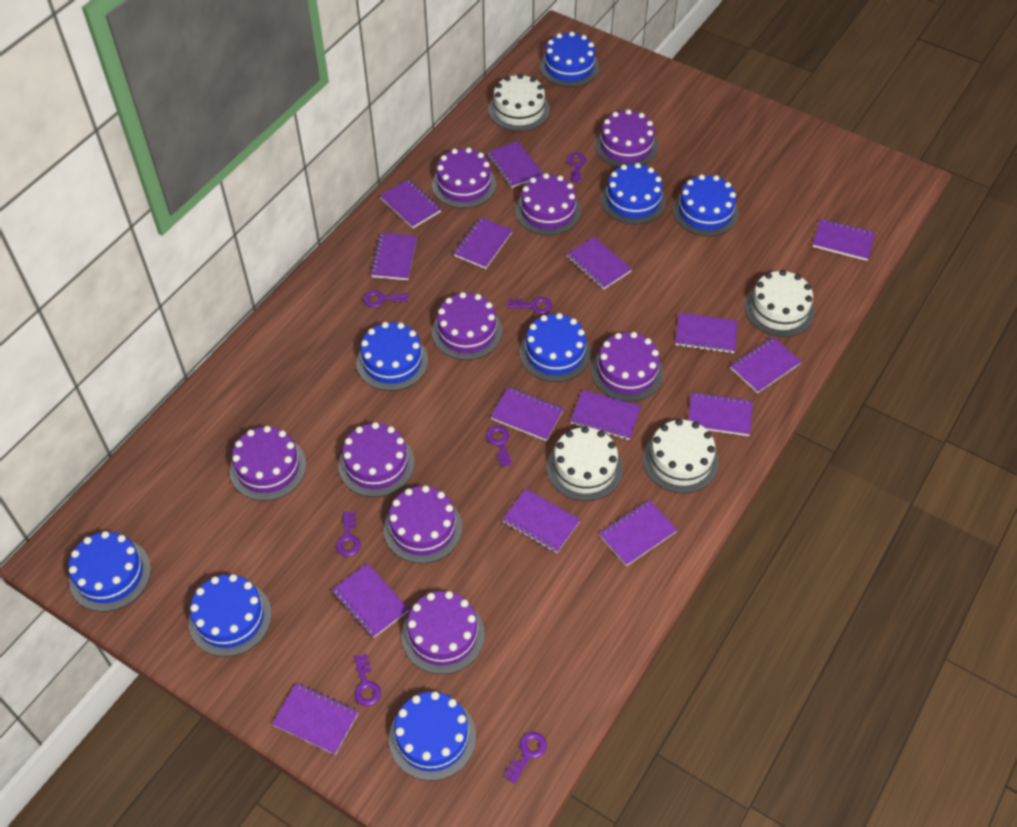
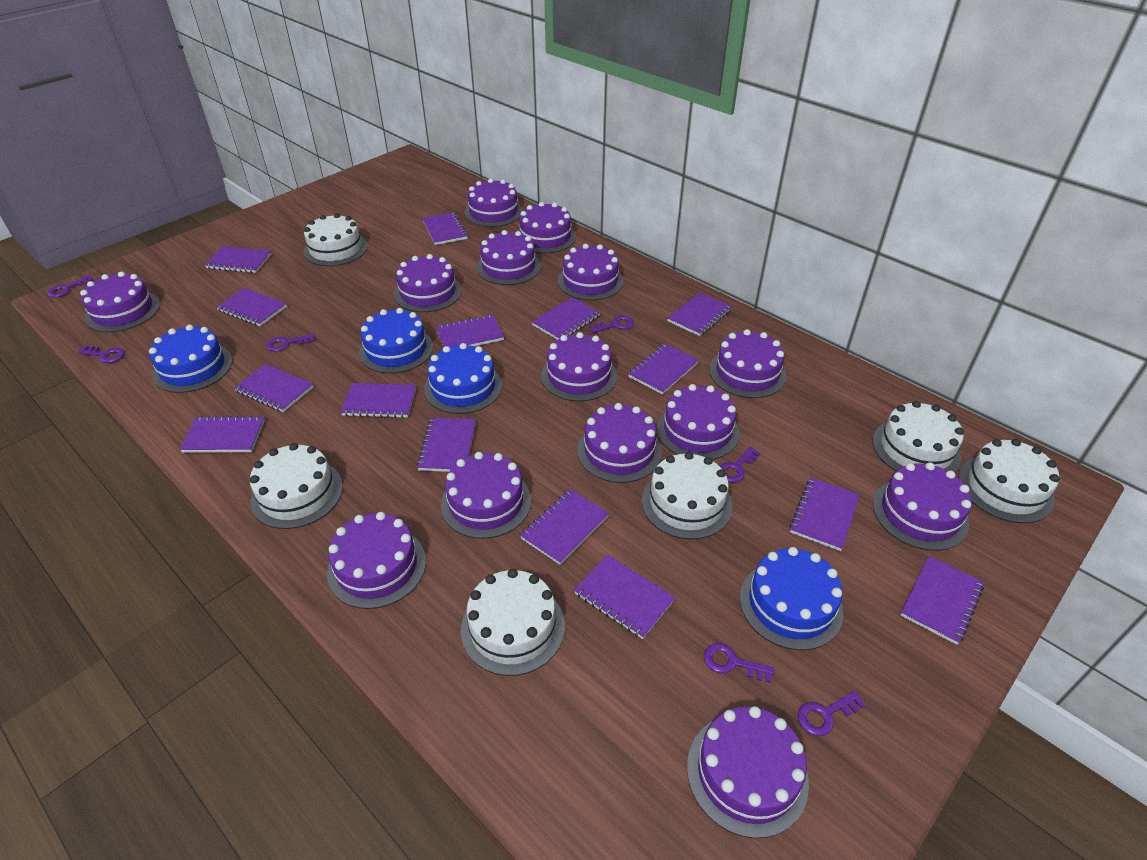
blue cake: 8 -> 4
purple cake: 9 -> 14
white cake: 4 -> 6

